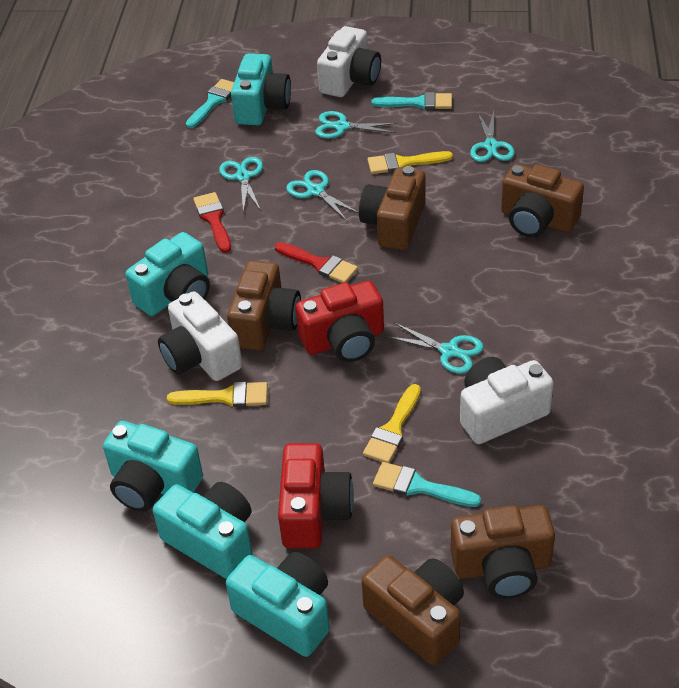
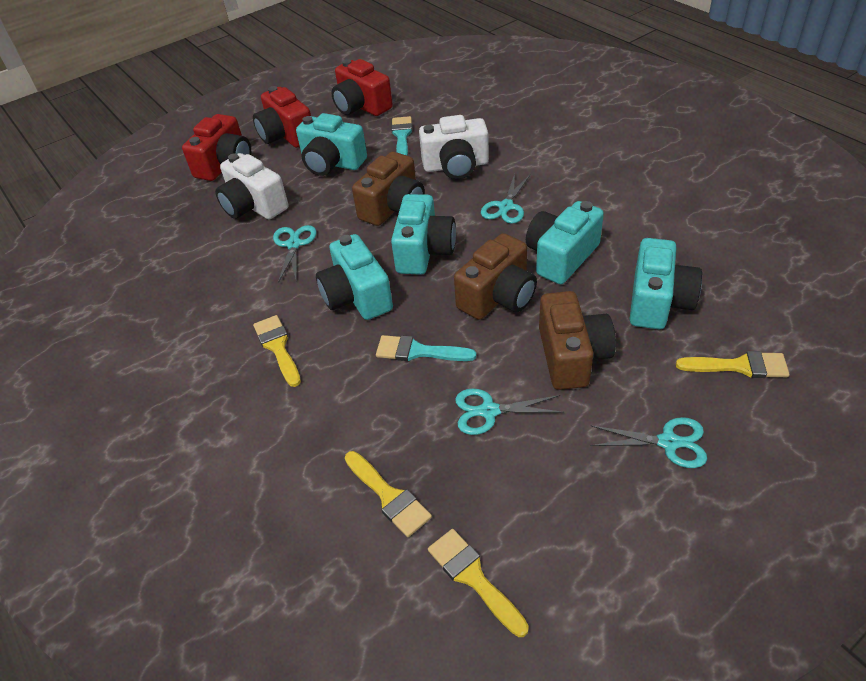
brown camera: 5 -> 3
red brush: 2 -> 0
red camera: 2 -> 3
turquoise brush: 3 -> 2
turquoise scissors: 5 -> 4
white camera: 3 -> 2
yellow brush: 3 -> 4

